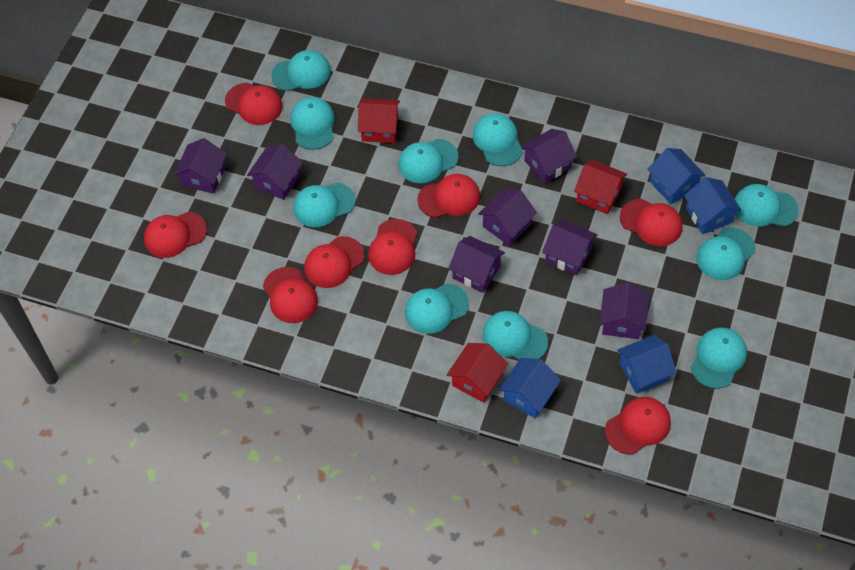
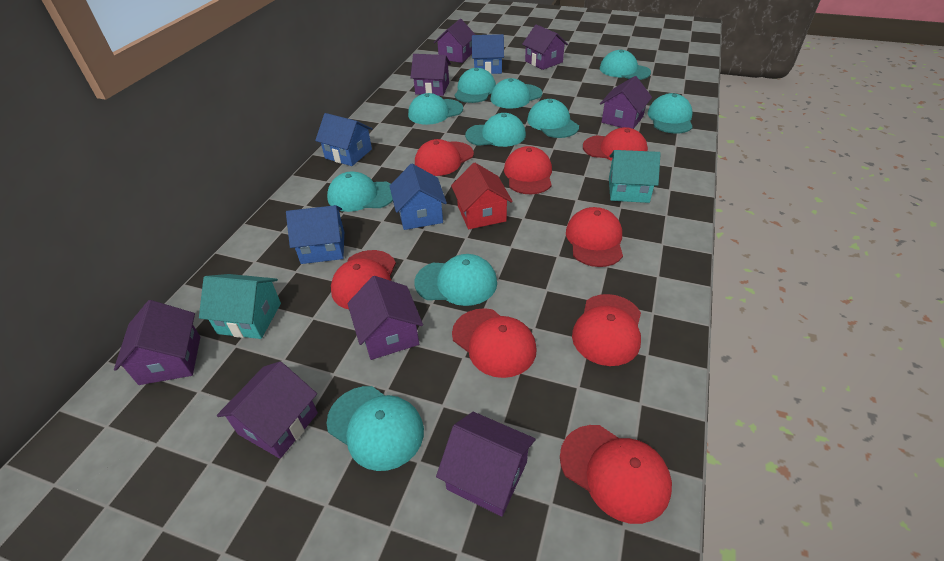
purple house: 7 -> 8
red house: 3 -> 1
turquoise house: 0 -> 2

